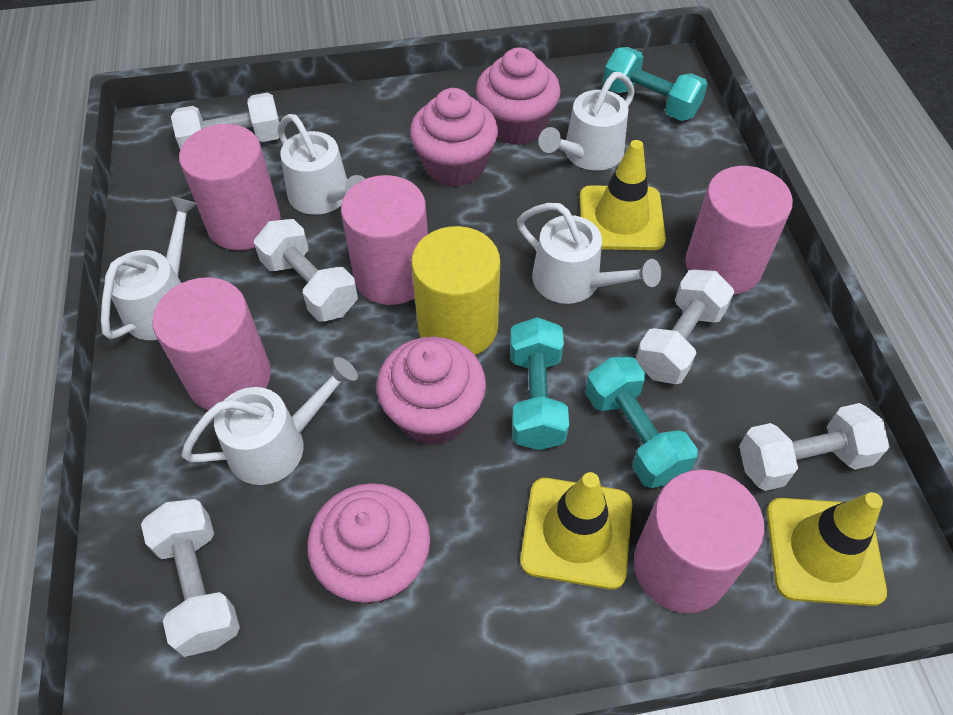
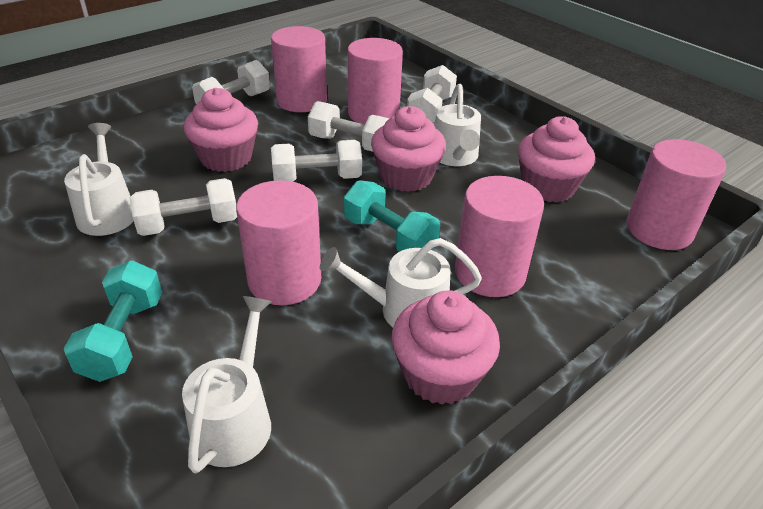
turquoise dumbbell: 3 -> 2
white watering can: 5 -> 4
yellow cylinder: 1 -> 0
yellow traffic cone: 3 -> 0

